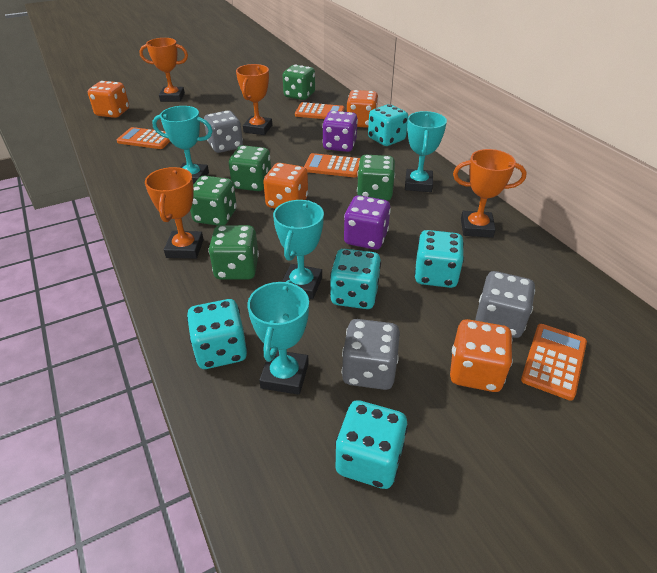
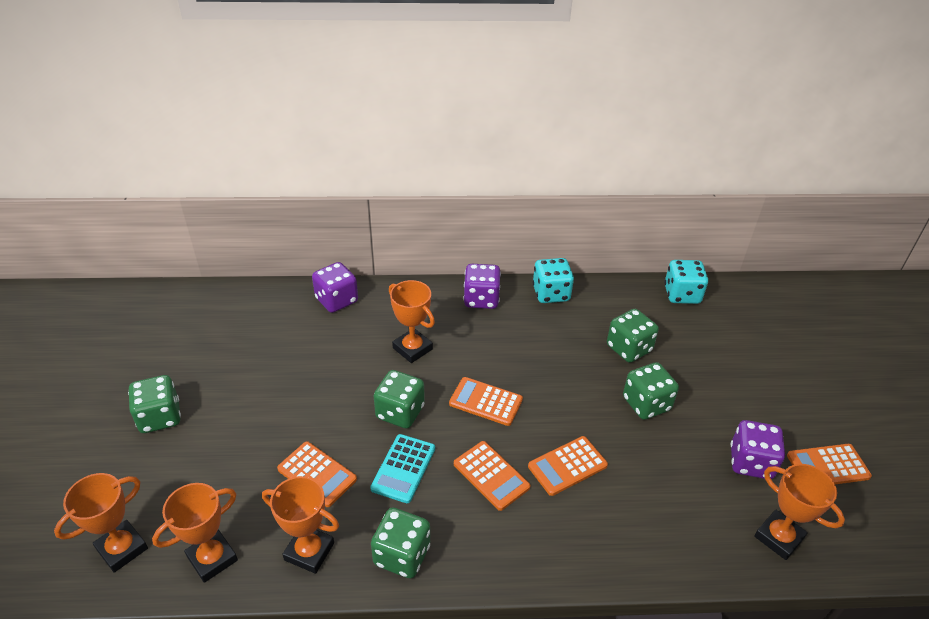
grey dice: 3 -> 0
orange calculator: 4 -> 5
orange dice: 4 -> 0
orange trophy: 4 -> 5
purple dice: 2 -> 3
turquoise calculator: 0 -> 1
turquoise dice: 5 -> 2
turquoise trophy: 4 -> 0

